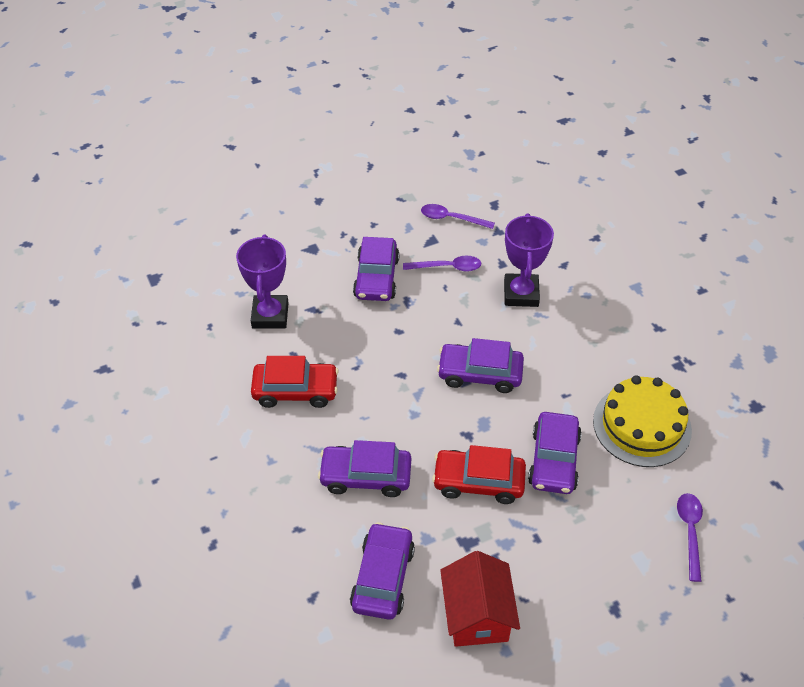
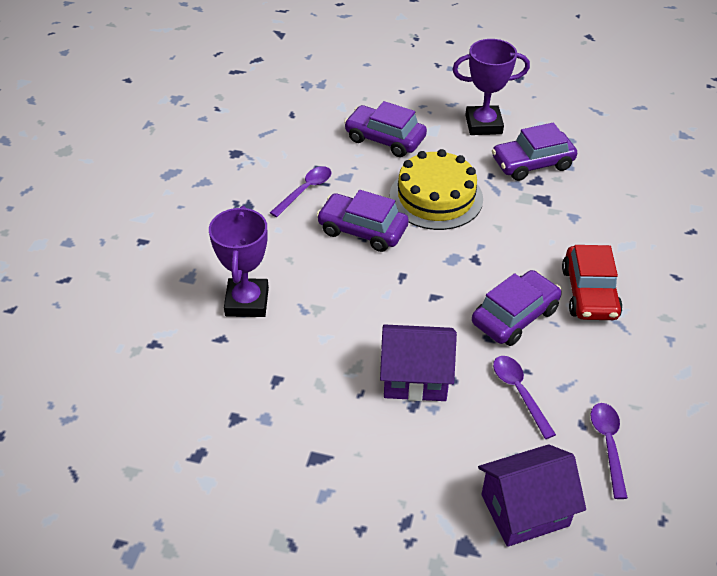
purple car: 5 -> 4
purple house: 0 -> 2
red car: 2 -> 1
red house: 1 -> 0

